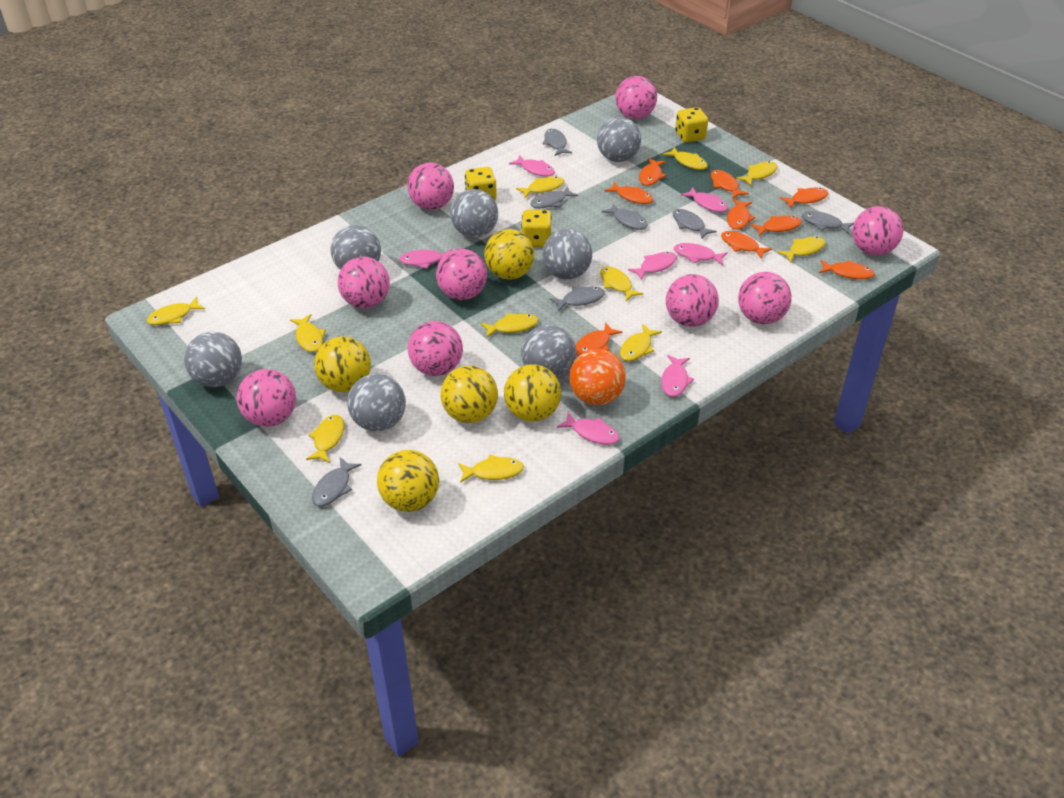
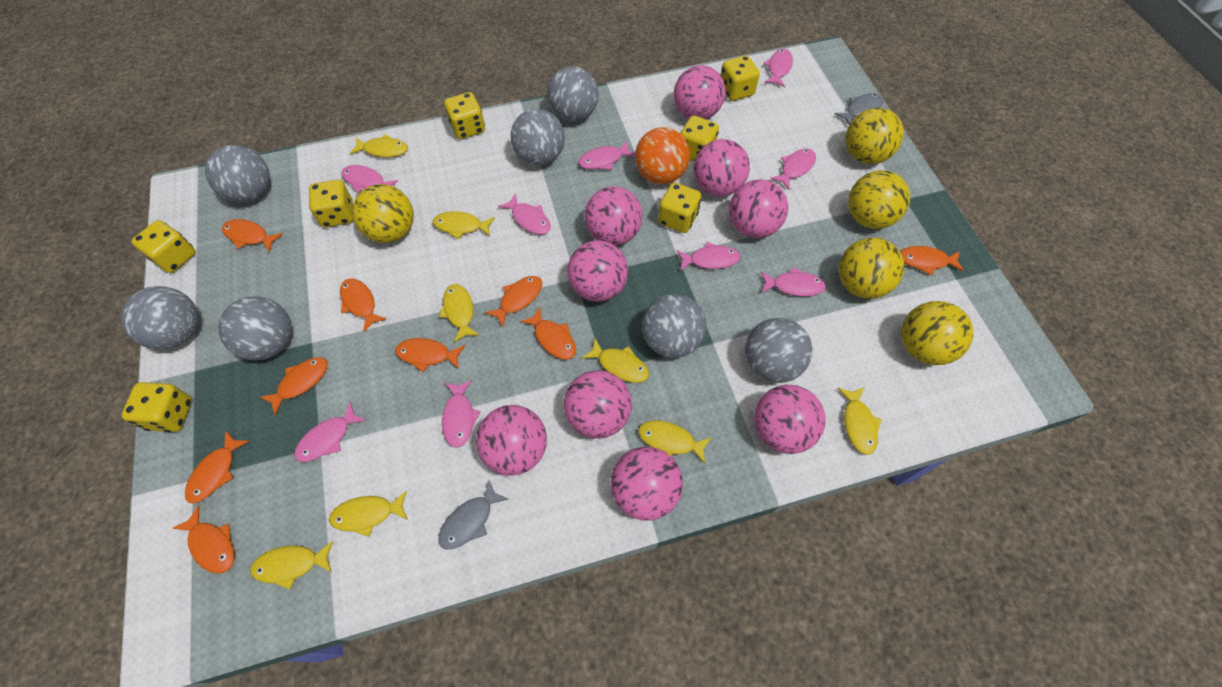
grey fish: 7 -> 2
pink fish: 7 -> 9
yellow dice: 3 -> 7
yellow fish: 11 -> 8

